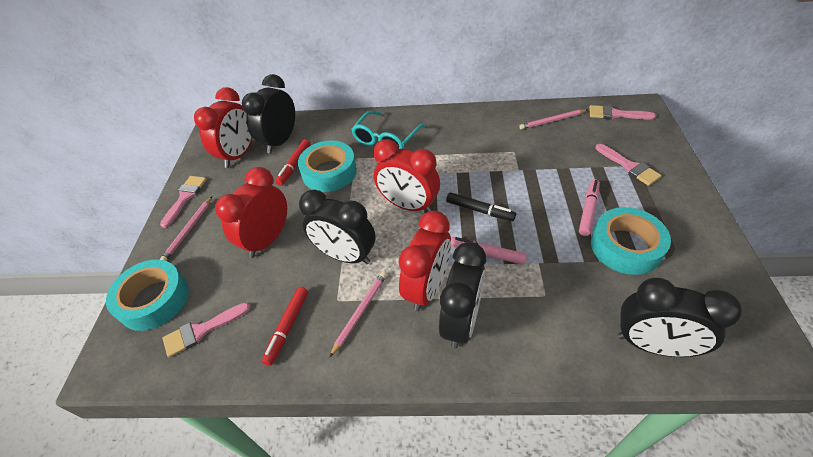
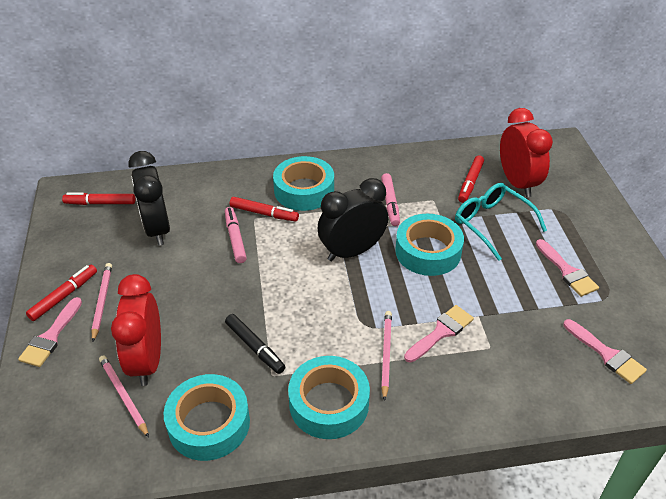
black clock: 4 -> 2
red clock: 4 -> 2
red marker: 2 -> 4
turquoise tape: 3 -> 4

